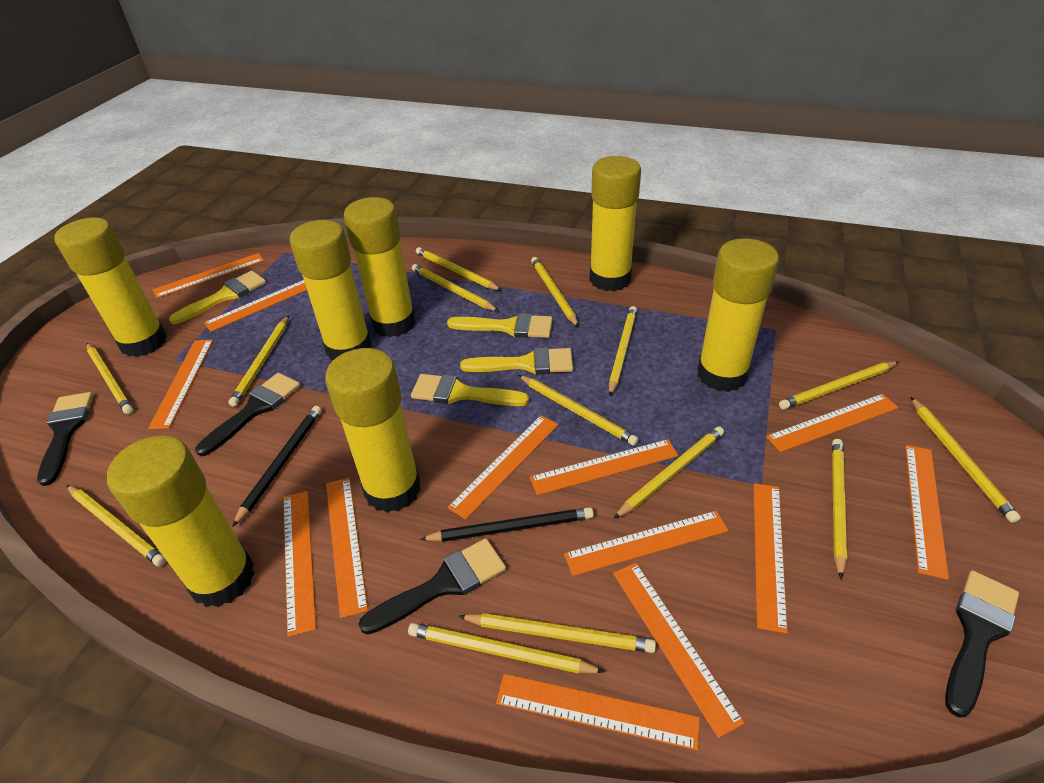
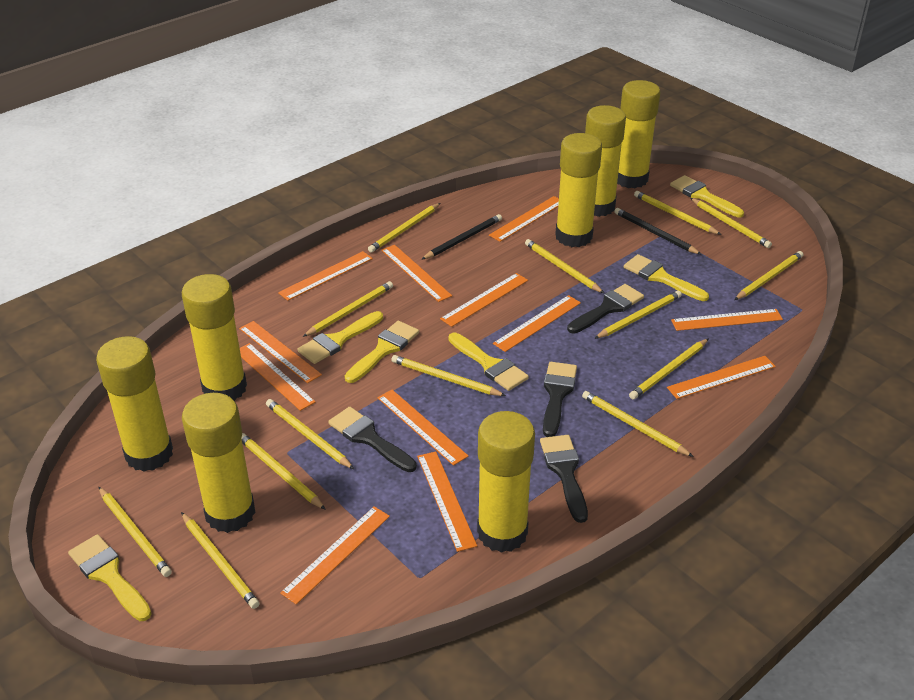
orange ruler: 13 -> 12
yellow brush: 4 -> 6

